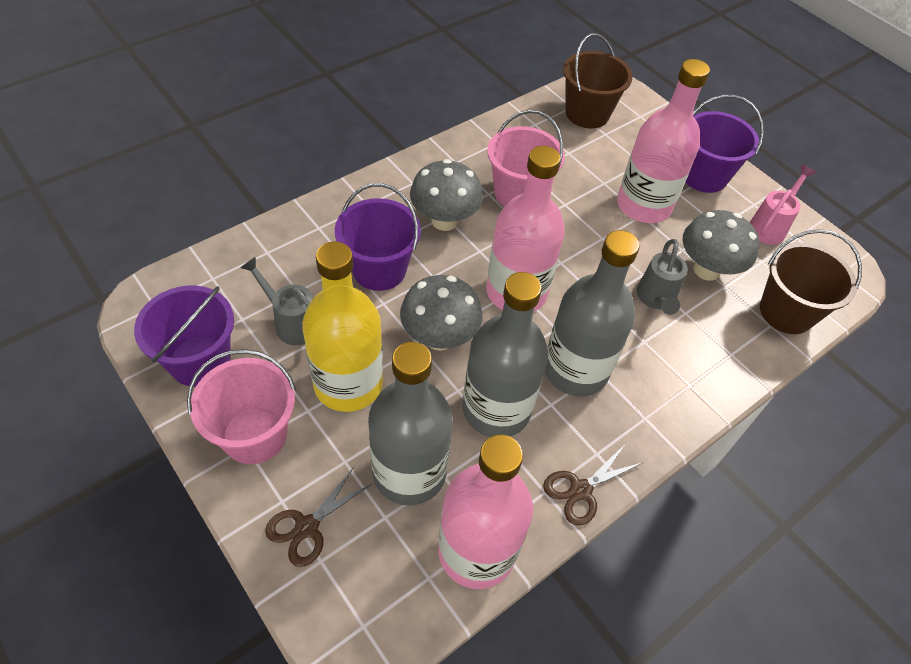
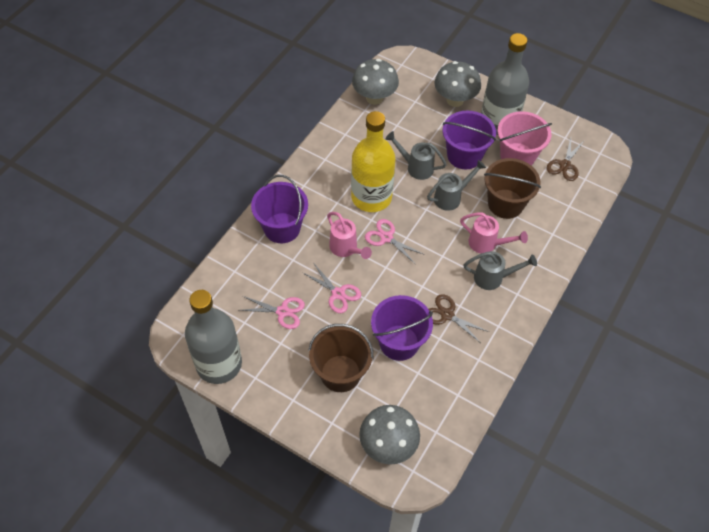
grey bottle: 3 -> 2
grey watering can: 2 -> 3
pink bottle: 3 -> 0
pink bucket: 2 -> 1
pink scissors: 0 -> 3
pink watering can: 1 -> 2

